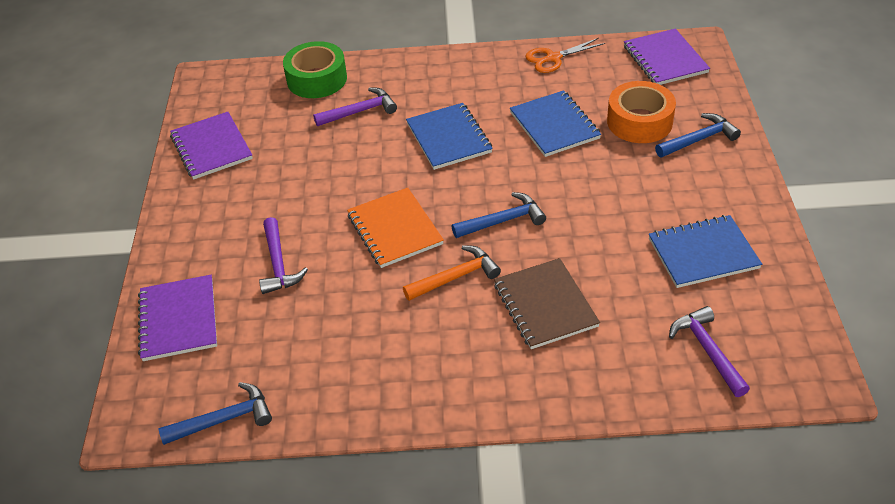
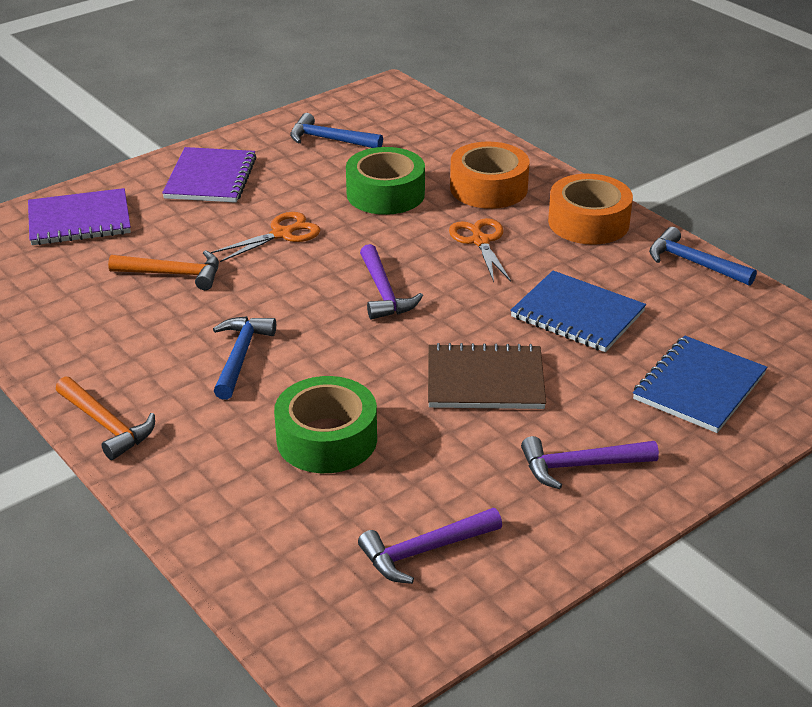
blue notebook: 3 -> 2
green tape: 1 -> 2
orange hammer: 1 -> 2
orange notebook: 1 -> 0
orange scissors: 1 -> 2
orange tape: 1 -> 2
purple notebook: 3 -> 2

